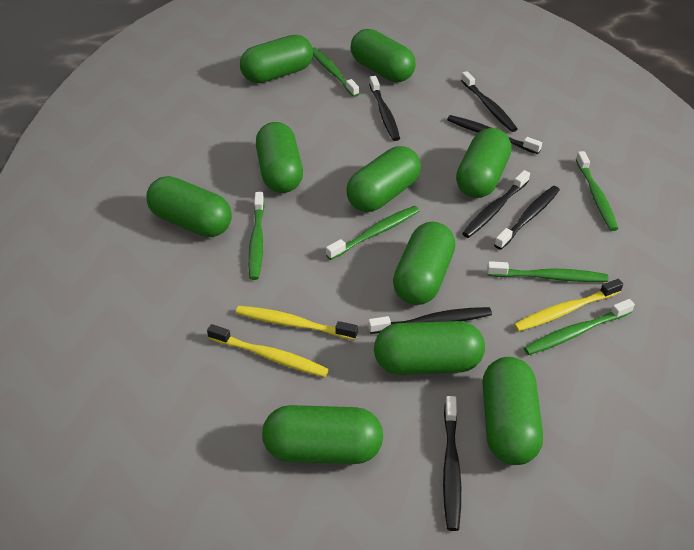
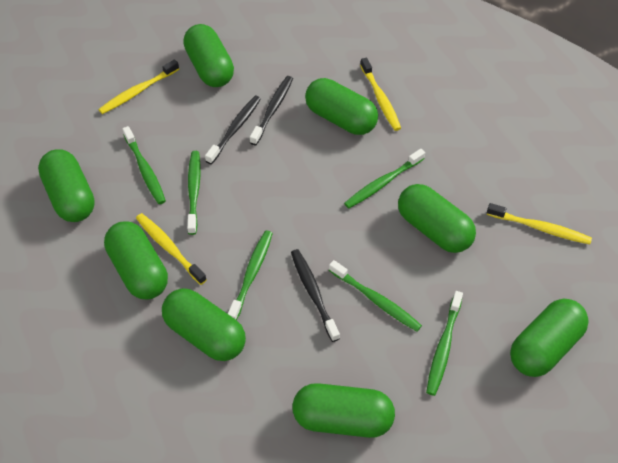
black toothbrush: 7 -> 3
green capsule: 10 -> 8
yellow toothbrush: 3 -> 4

